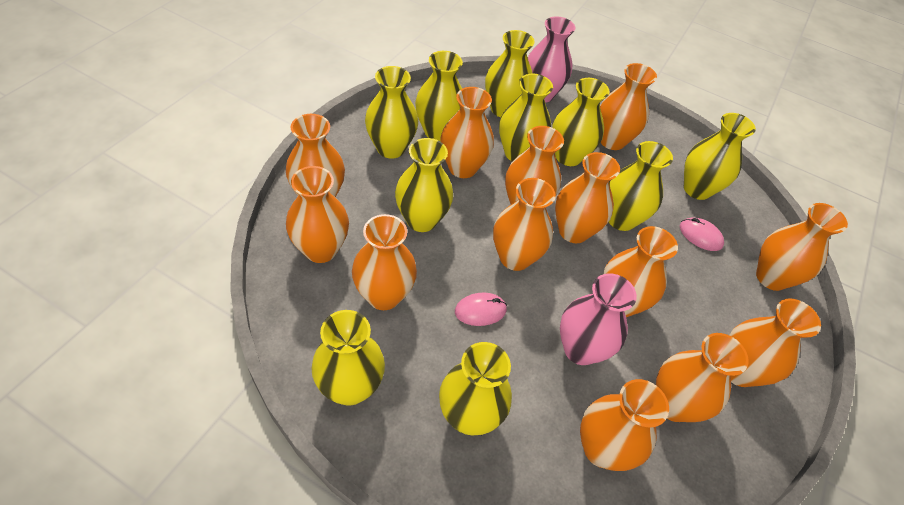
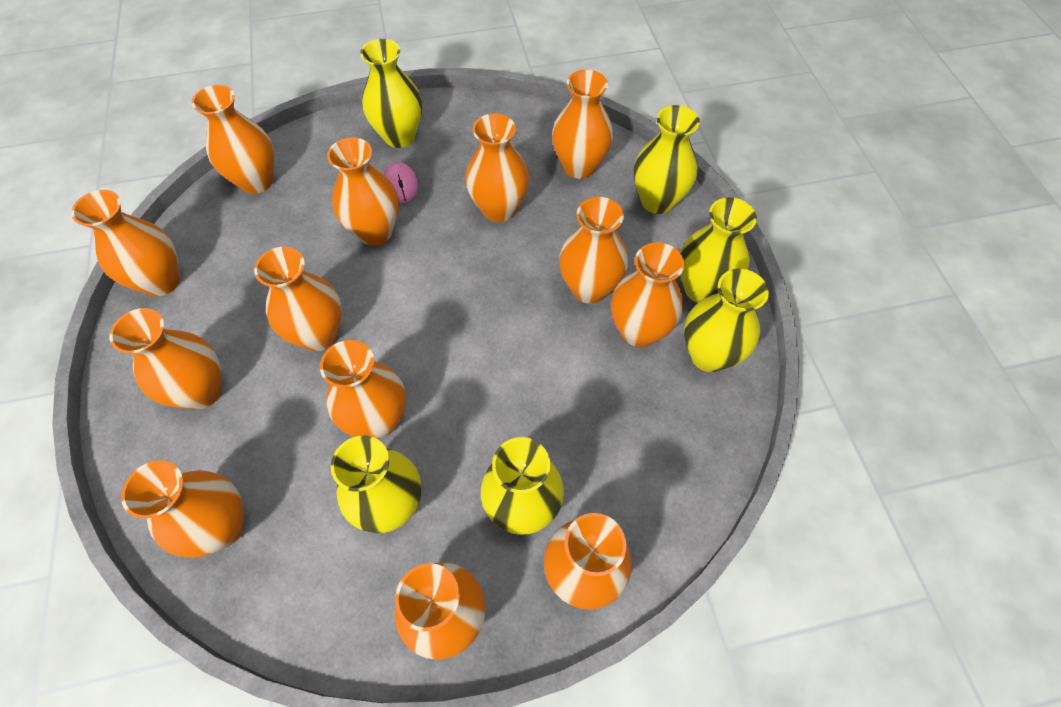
pink mouse: 2 -> 1
pink vase: 2 -> 0
yellow vase: 10 -> 6

